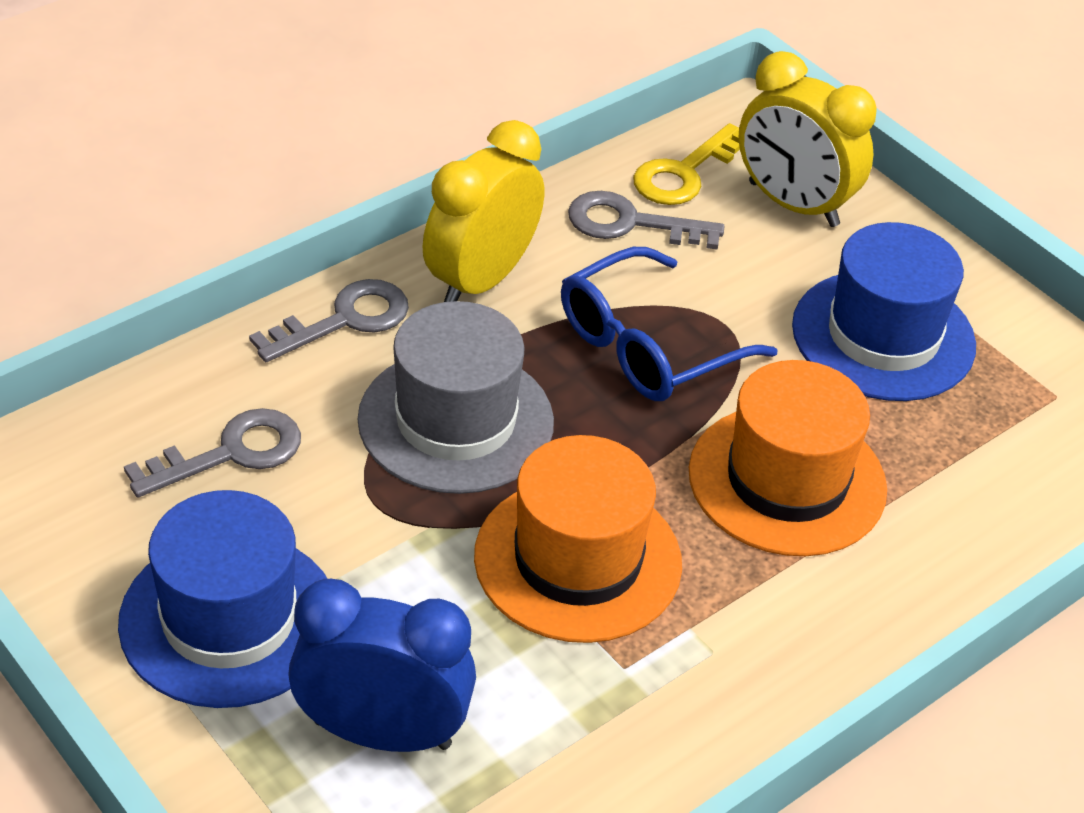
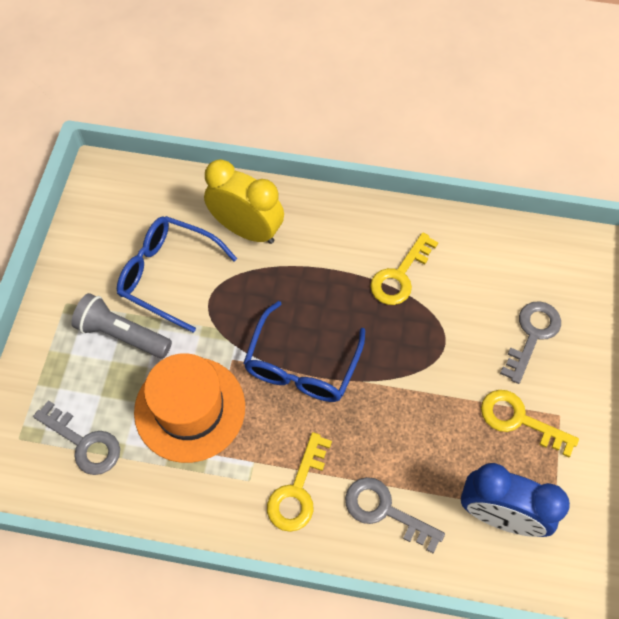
blue glasses: 1 -> 2
blue hat: 2 -> 0
grey flashlight: 0 -> 1
grey hat: 1 -> 0
orange hat: 2 -> 1
yellow clock: 2 -> 1
yellow key: 1 -> 3

